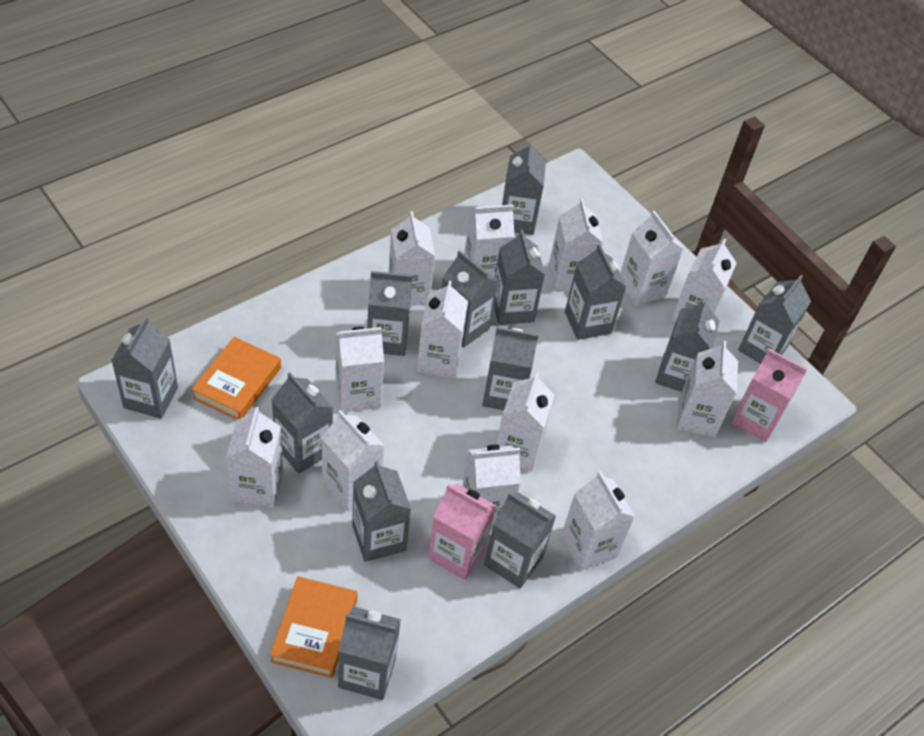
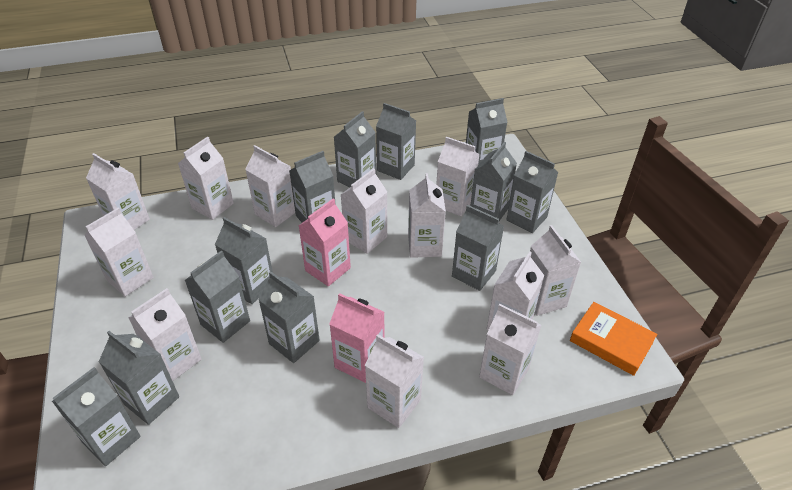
grey carton: 13 -> 12
orange book: 2 -> 1
white carton: 13 -> 12

